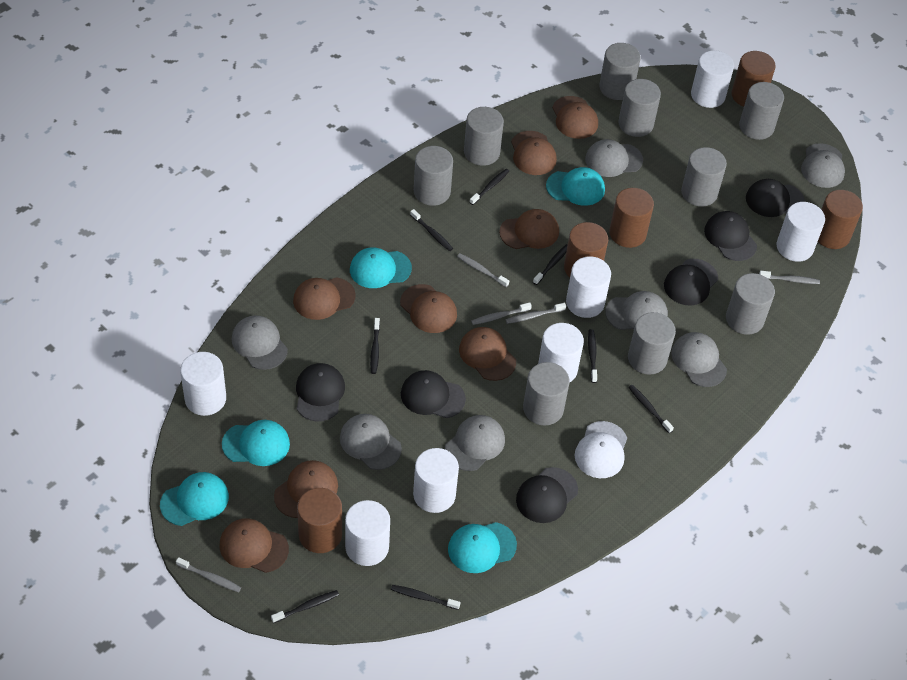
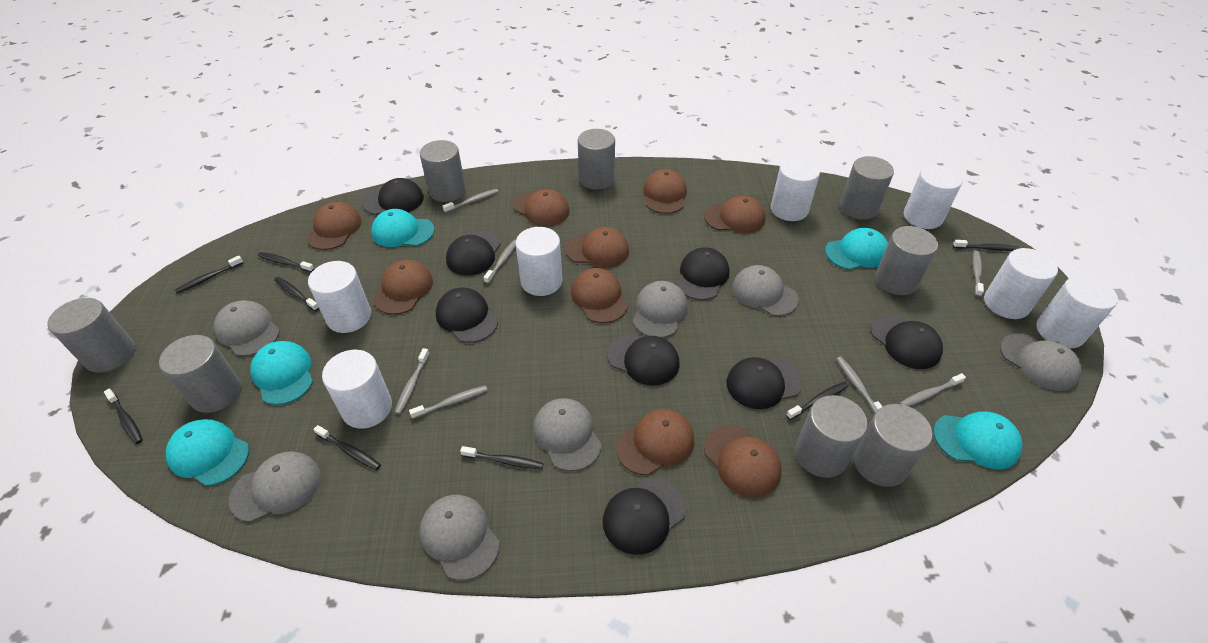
black cap: 6 -> 8
brown cap: 8 -> 9
brown cylinder: 5 -> 0
grey cylinder: 9 -> 8
grey toothbrush: 5 -> 7
white cap: 1 -> 0

